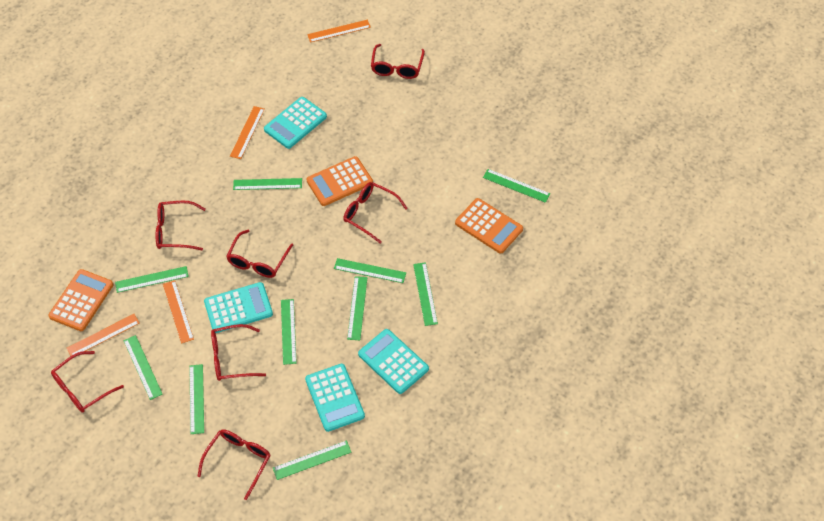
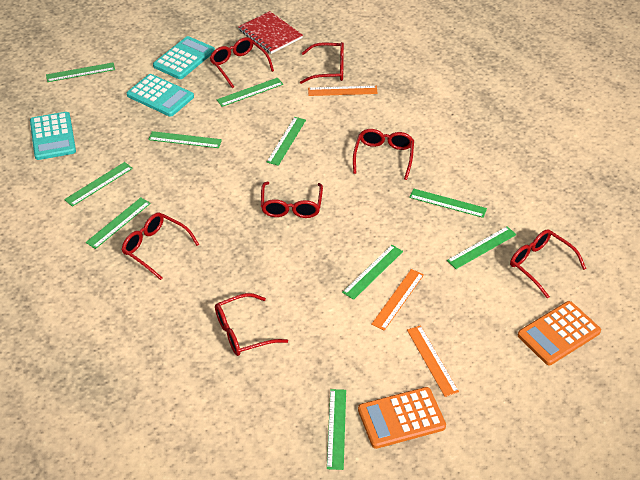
orange calculator: 3 -> 2
orange ruler: 4 -> 3
red notebook: 0 -> 1
turquoise calculator: 4 -> 3

